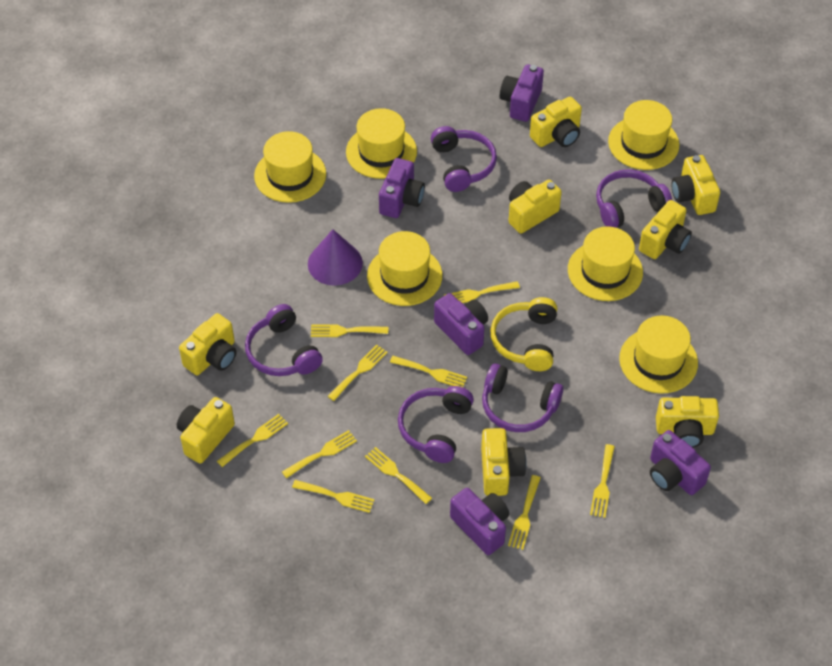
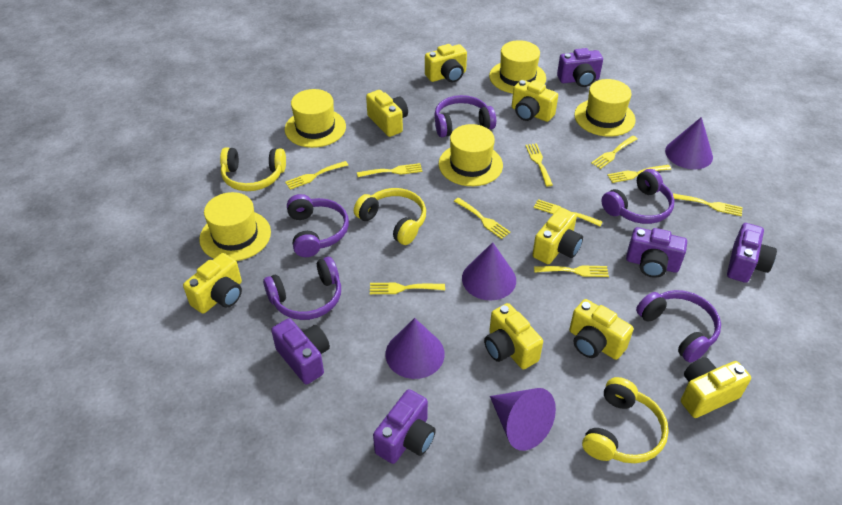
purple cone: 1 -> 4
yellow hat: 6 -> 5
yellow headphones: 1 -> 3

